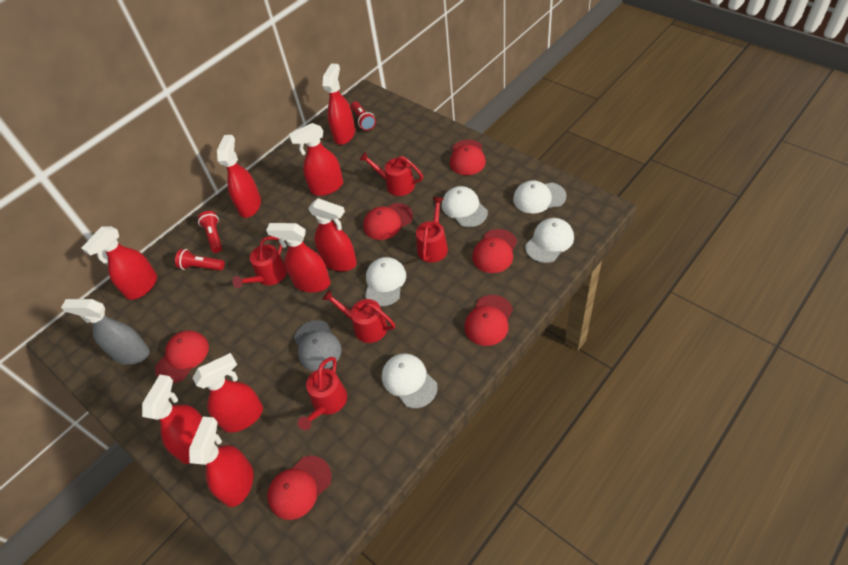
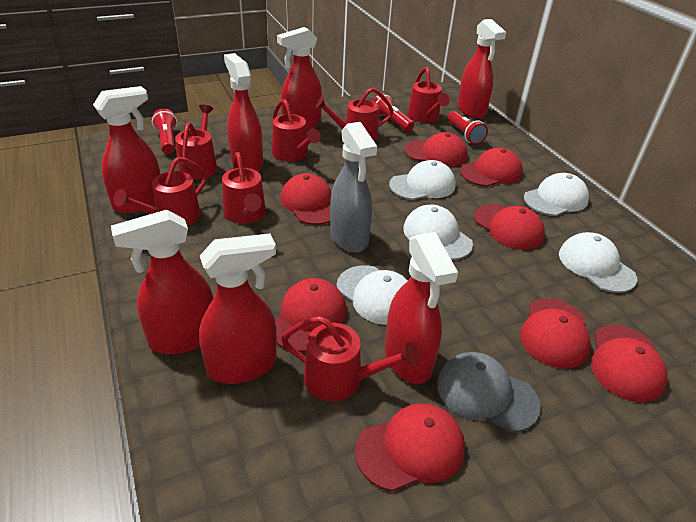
red cap: 6 -> 8
red spray bottle: 9 -> 7
red watering can: 5 -> 7

